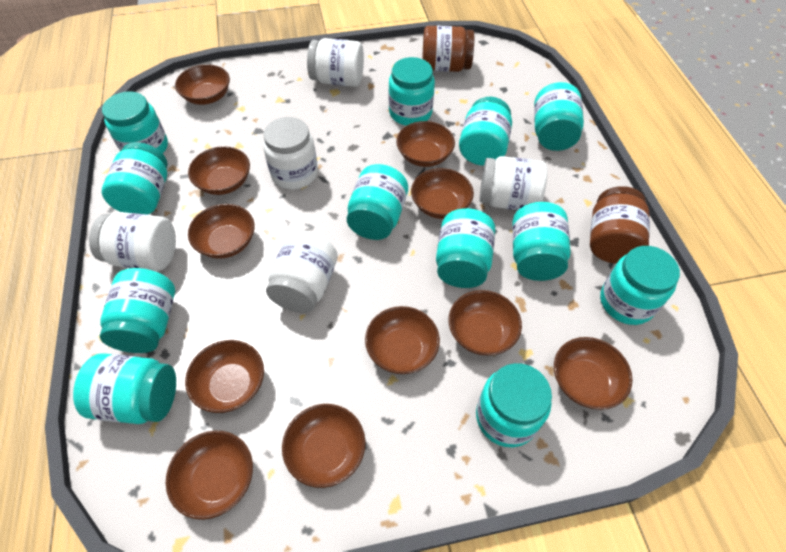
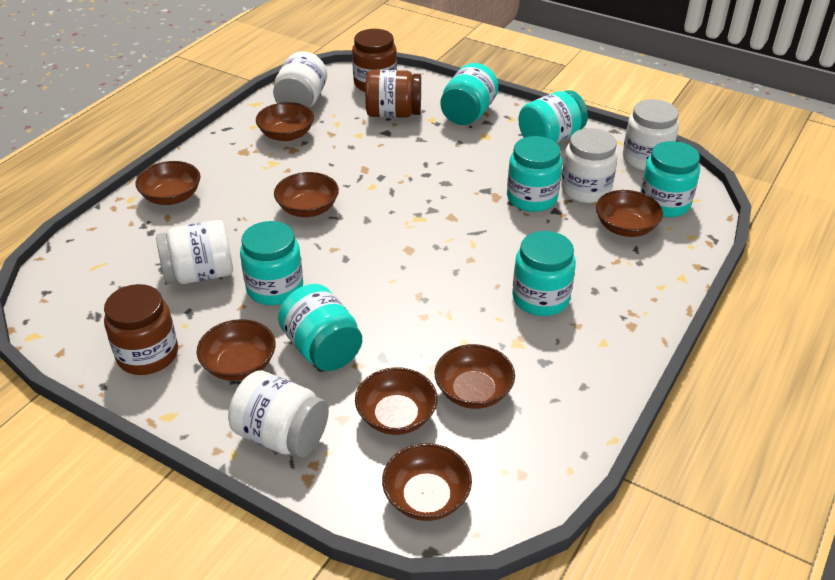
brown bowl: 11 -> 8
brown jar: 2 -> 3
turquoise jar: 12 -> 7

